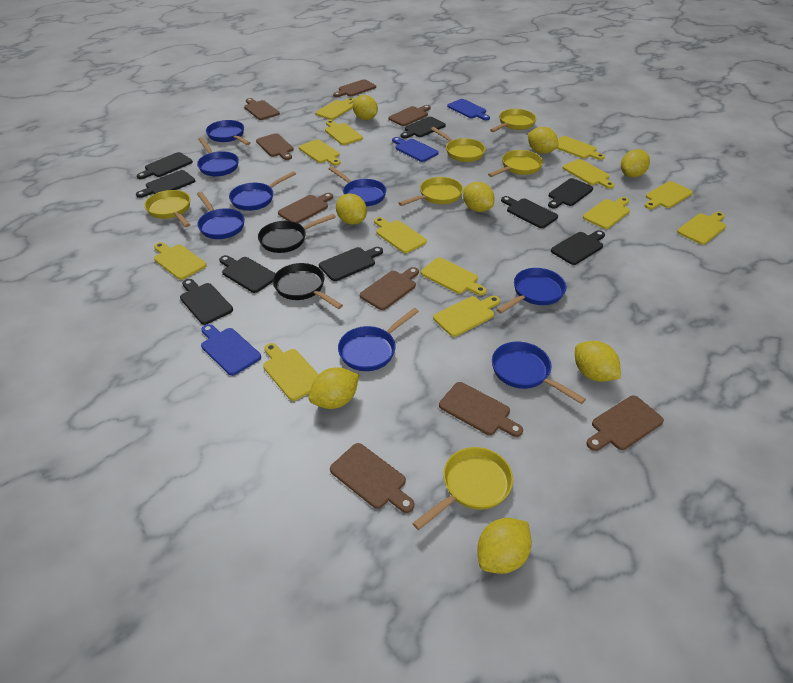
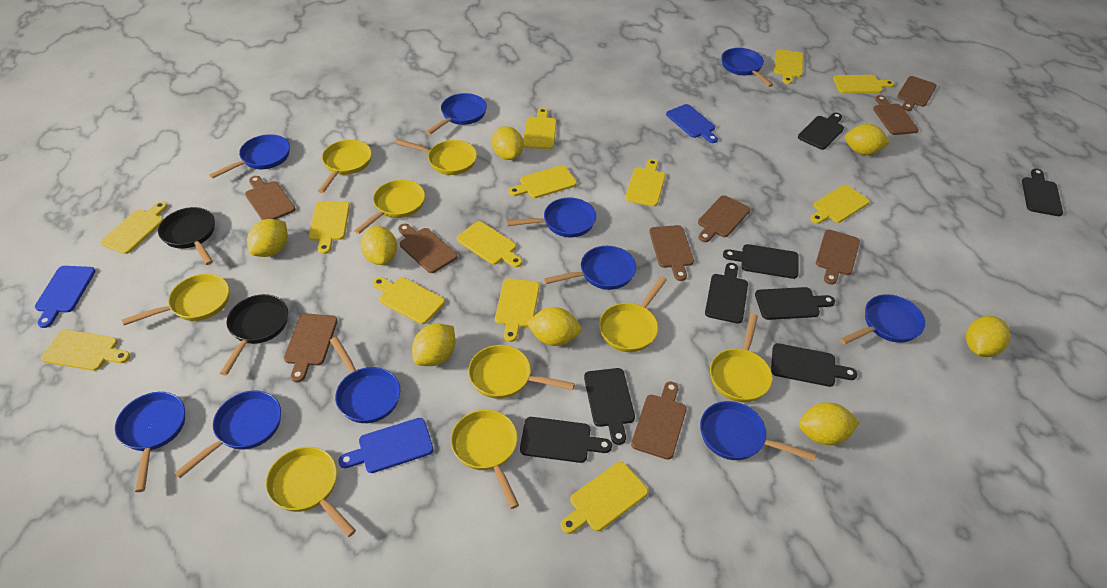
black cutting board: 9 -> 8
blue pan: 8 -> 10
yellow pan: 6 -> 9

